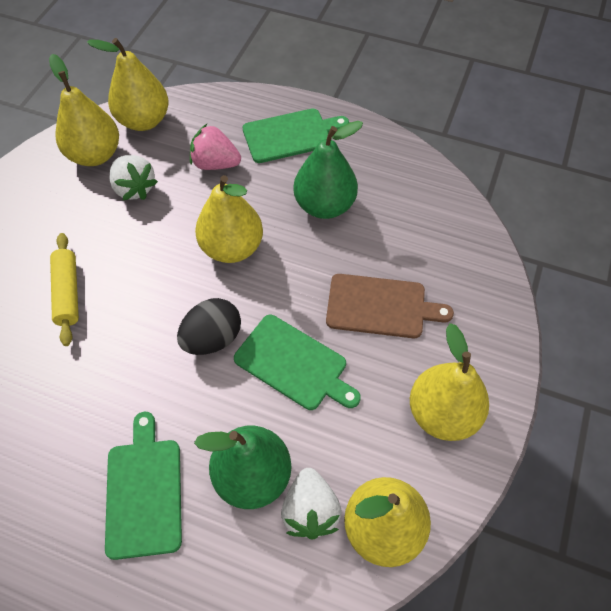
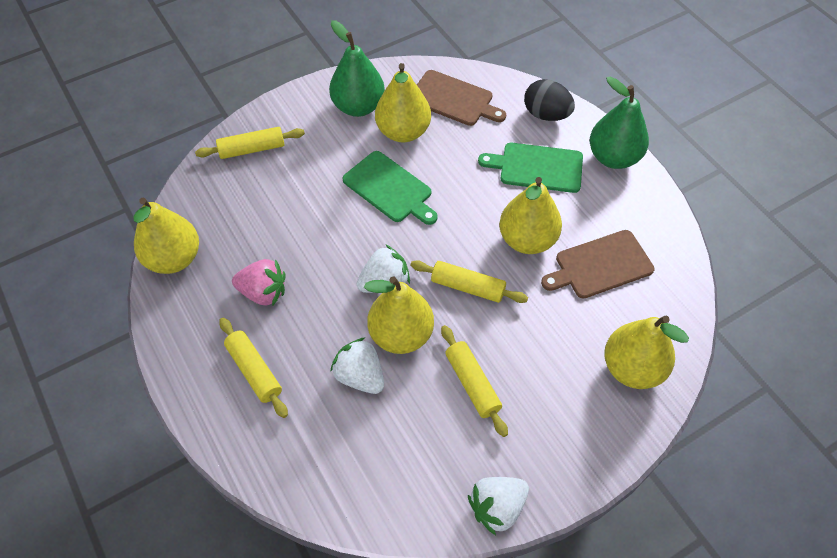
brown cutting board: 1 -> 2
green cutting board: 3 -> 2
white strawberry: 2 -> 3
yellow rolling pin: 1 -> 4

